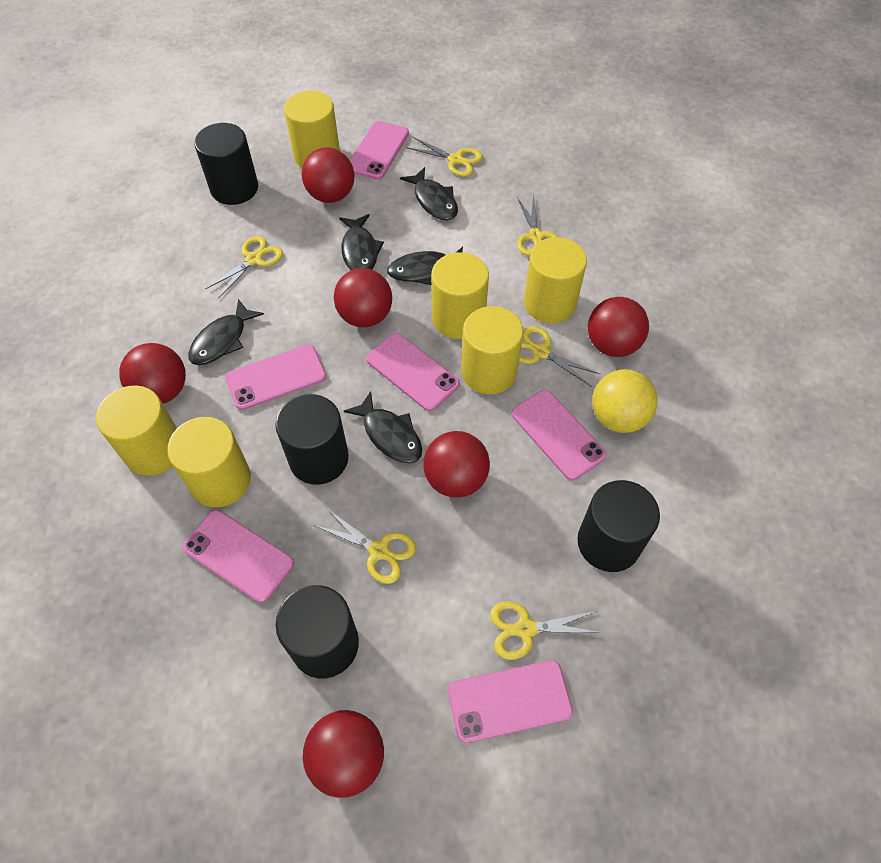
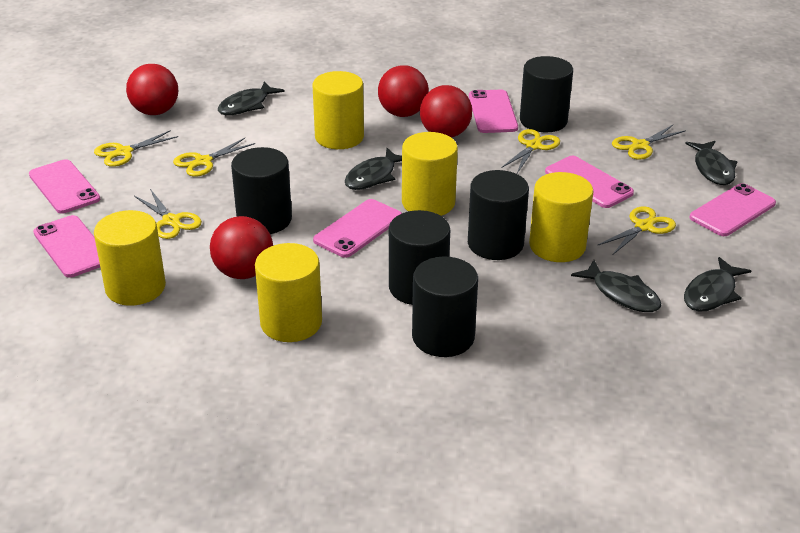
black cylinder: 4 -> 5
red ball: 6 -> 4
yellow ball: 1 -> 0
yellow cylinder: 6 -> 5

